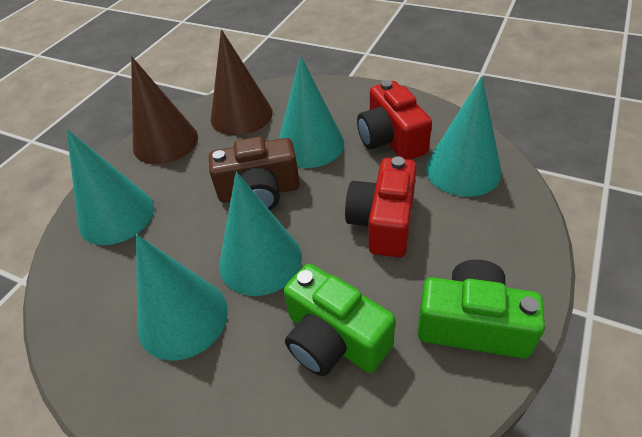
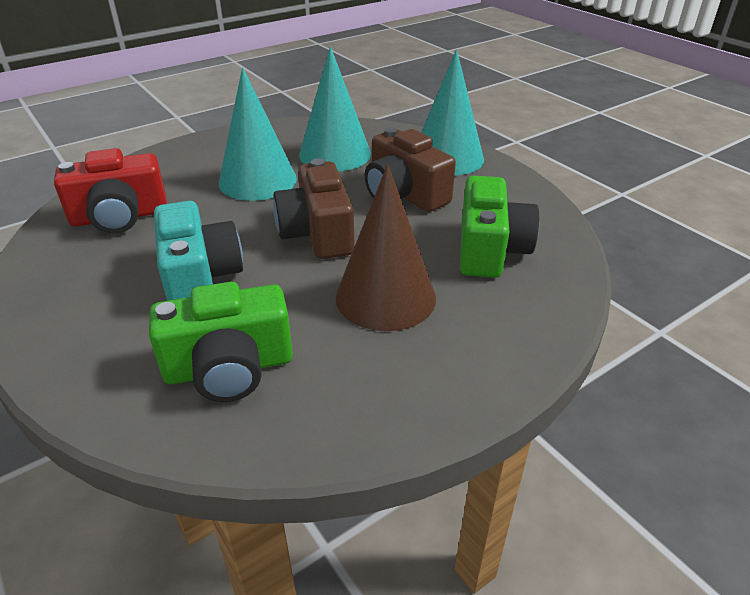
brown camera: 1 -> 2
brown cone: 2 -> 1
red camera: 2 -> 1
turquoise camera: 0 -> 1
turquoise cone: 5 -> 3

